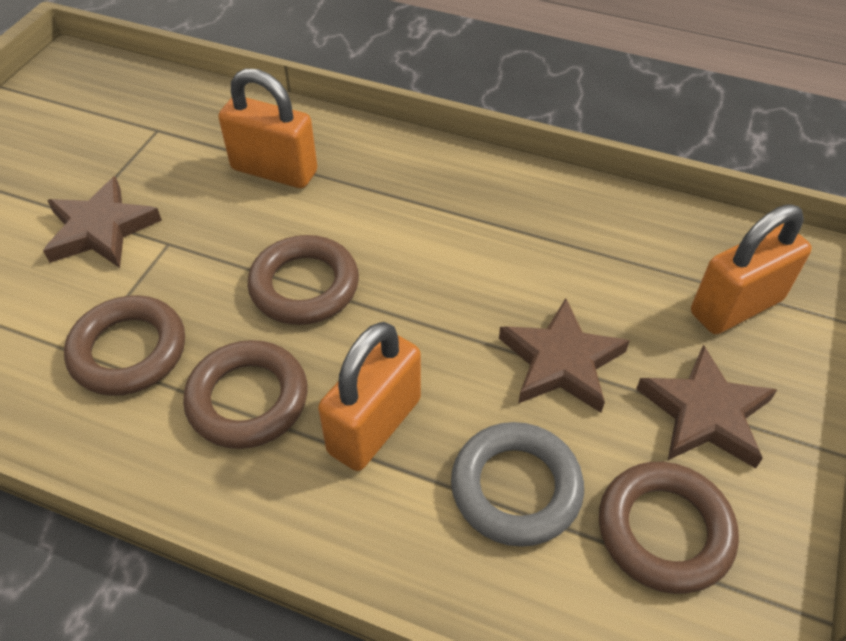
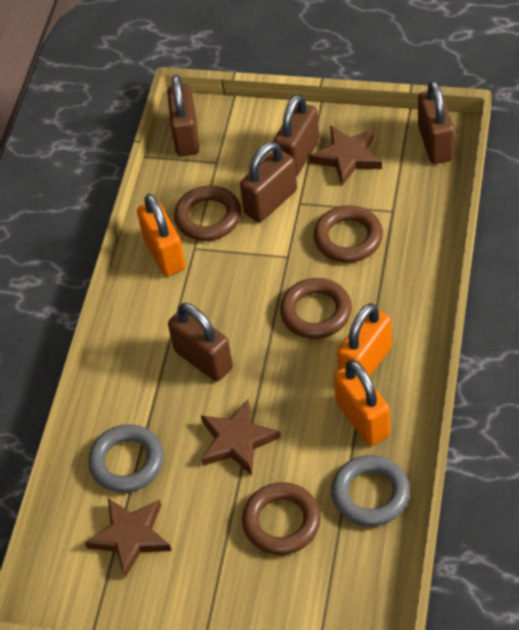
brown padlock: 0 -> 5
grey ring: 1 -> 2

